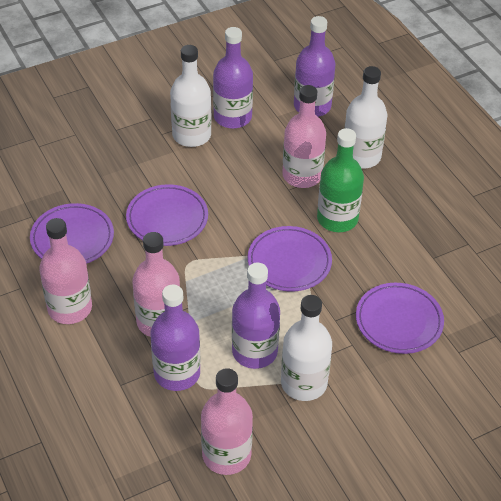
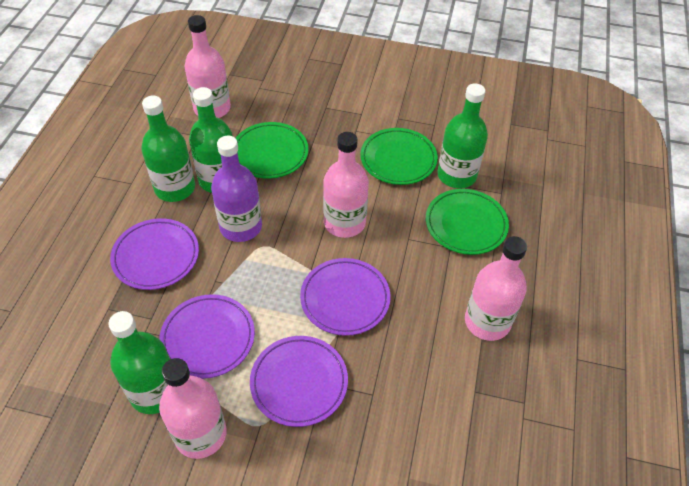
green bottle: 1 -> 4
green plate: 0 -> 3
purple bottle: 4 -> 1
white bottle: 3 -> 0

